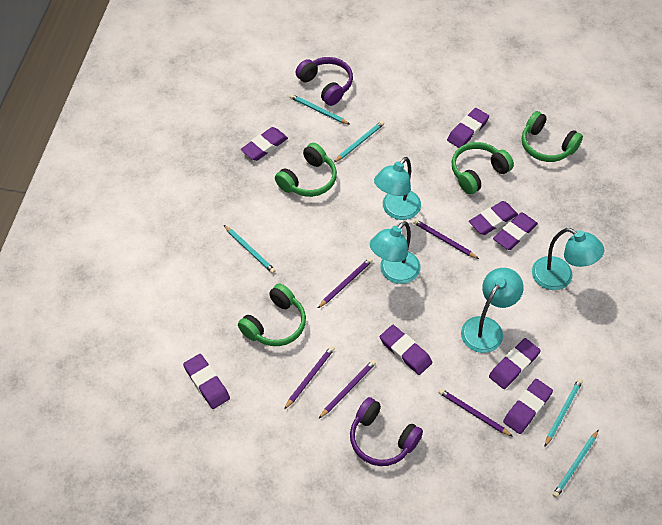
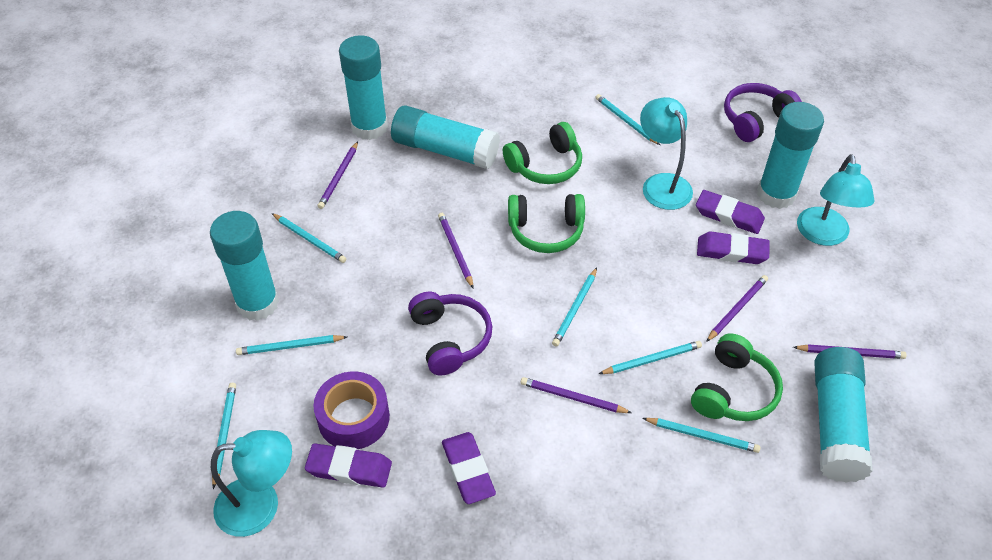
green headphones: 4 -> 3
purple eraser: 8 -> 4
purple tape: 0 -> 1
turquoise glue stick: 0 -> 5
turquoise lamp: 4 -> 3
turquoise pencil: 5 -> 7

